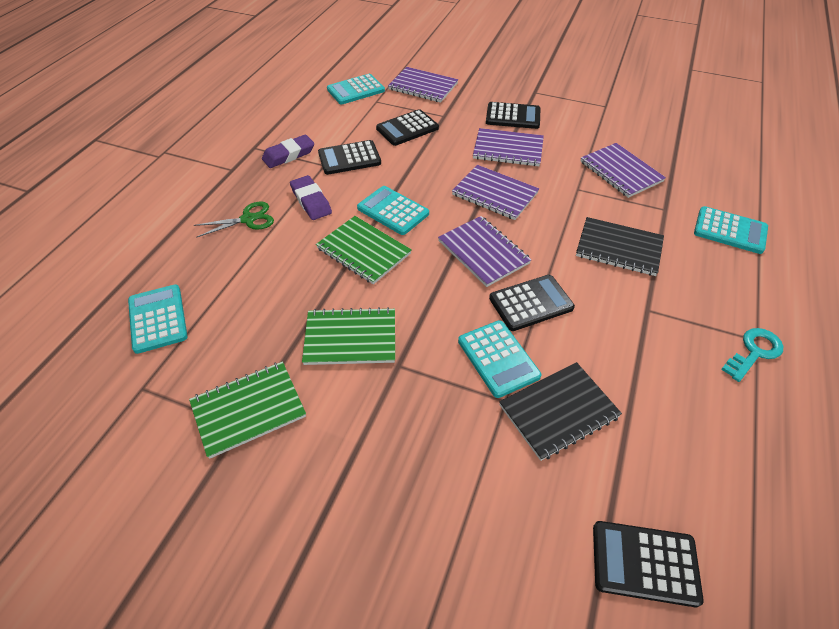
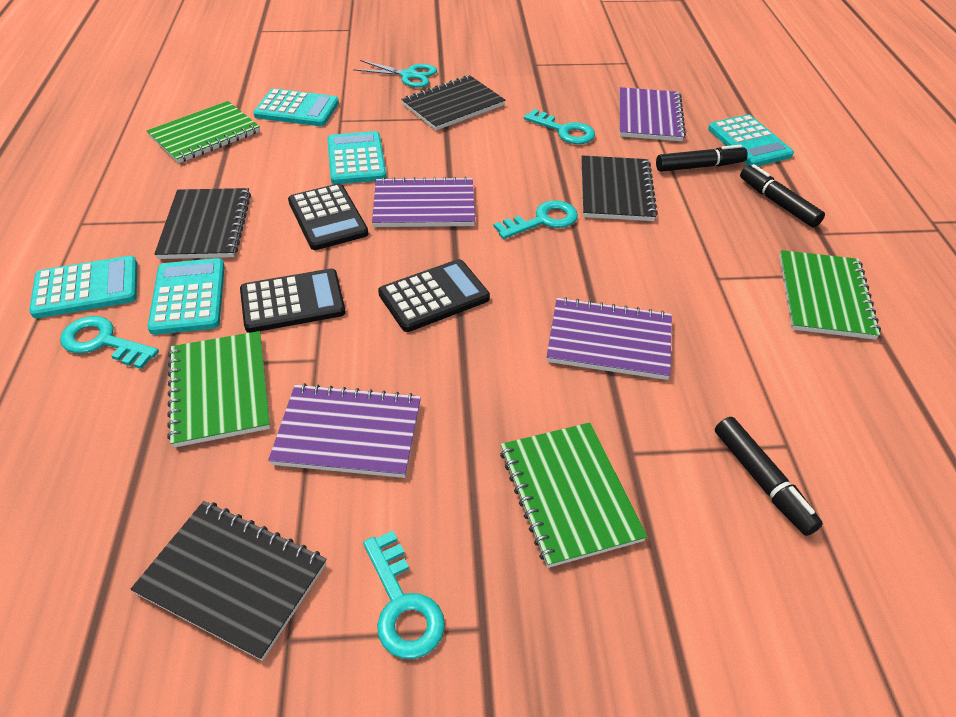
black calculator: 5 -> 3
black marker: 0 -> 3
black notebook: 2 -> 4
green notebook: 3 -> 4
green scissors: 1 -> 0
purple eraser: 2 -> 0
purple notebook: 5 -> 4
turquoise key: 1 -> 4
turquoise scissors: 0 -> 1

